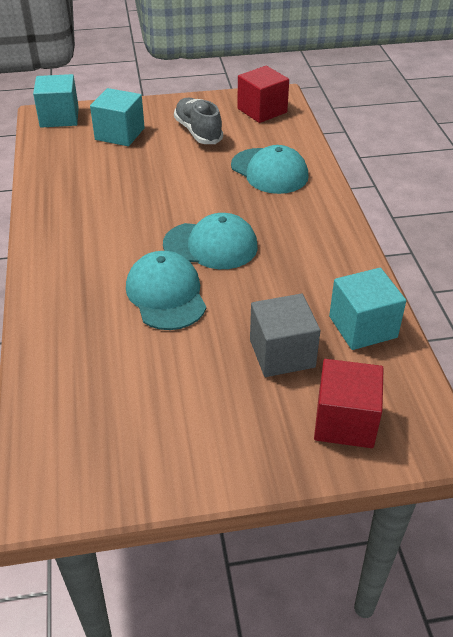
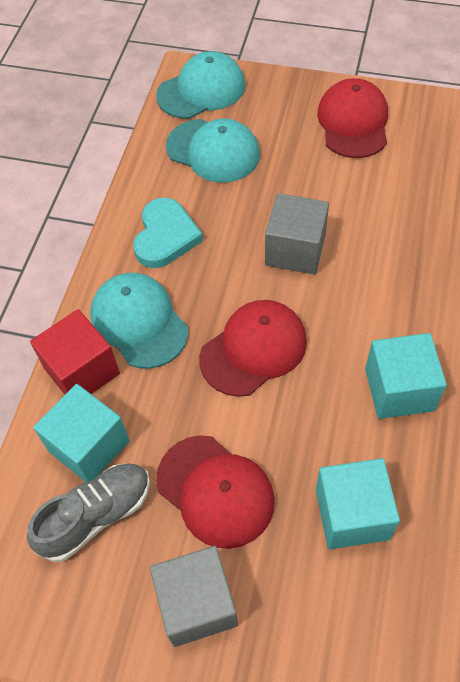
grey cube: 1 -> 2
red cap: 0 -> 3
red cube: 2 -> 1
turquoise heart: 0 -> 1

